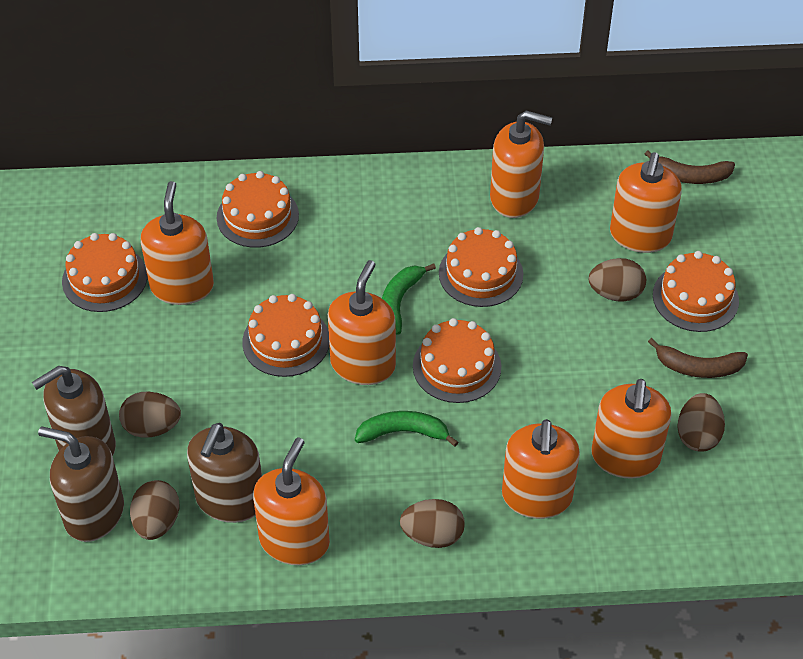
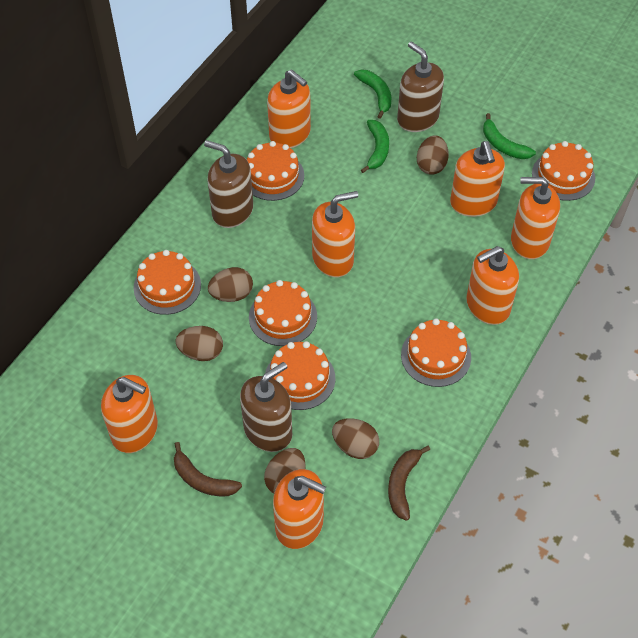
green banana: 2 -> 3

